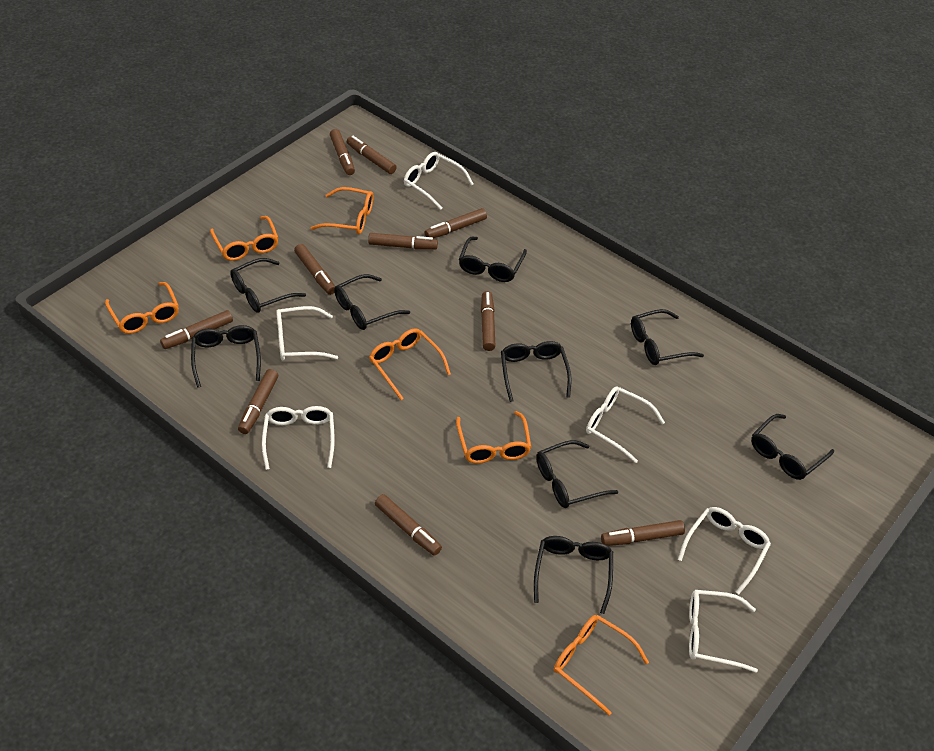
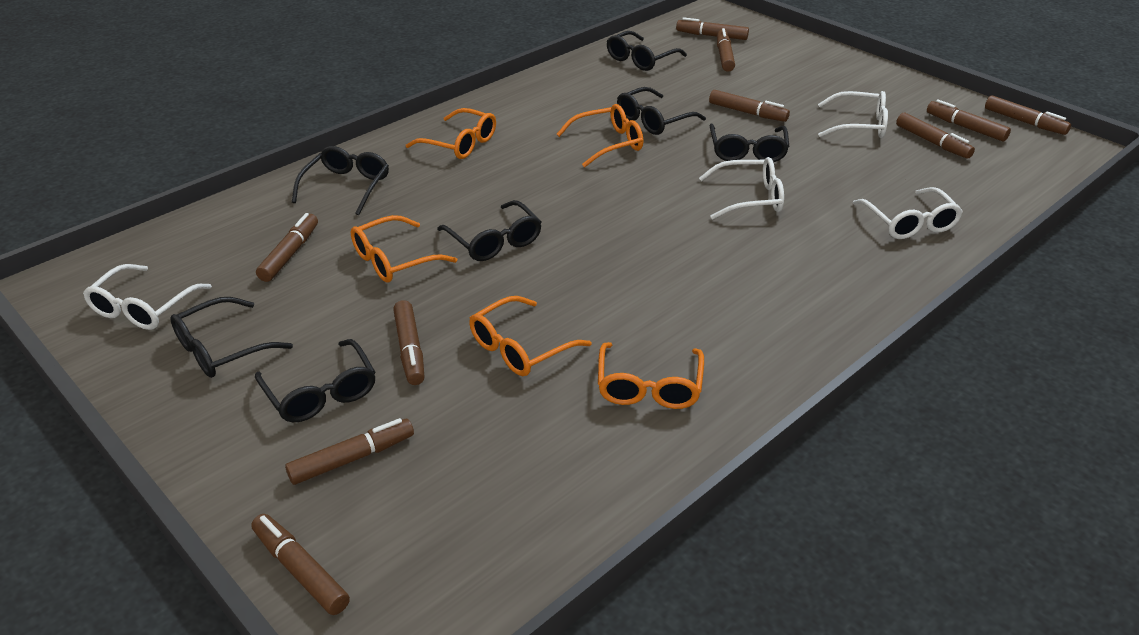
black glasses: 9 -> 7
orange glasses: 6 -> 5
white glasses: 6 -> 4

